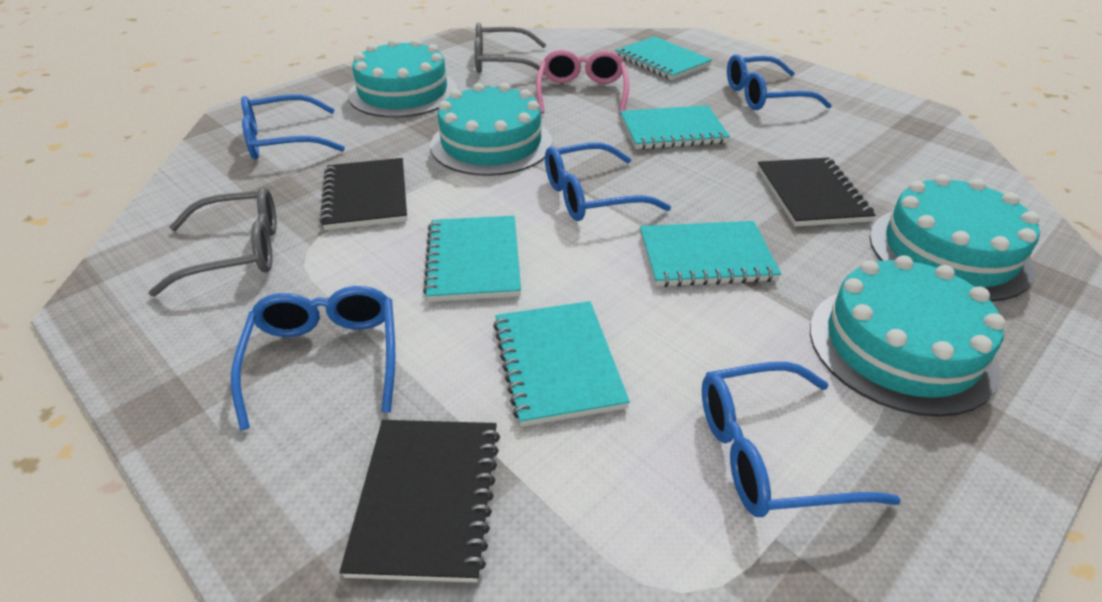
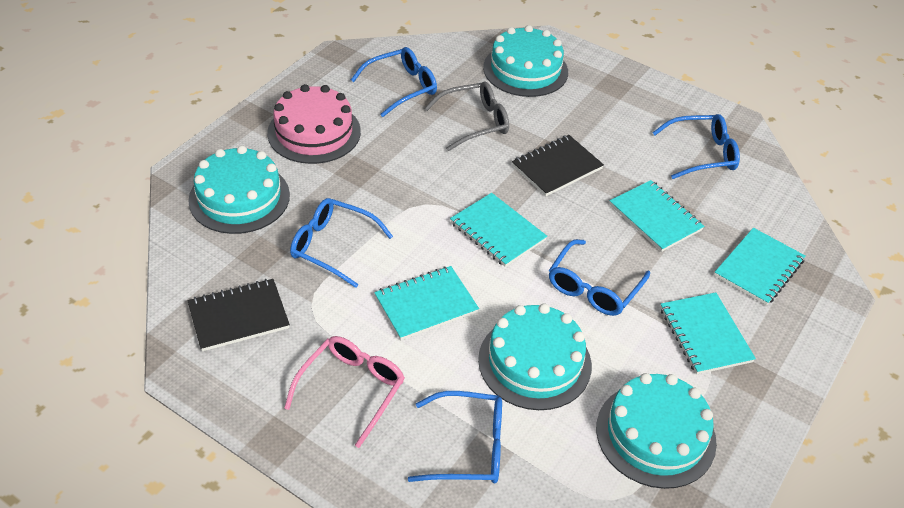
black notebook: 3 -> 2
grey glasses: 2 -> 1
pink cake: 0 -> 1

